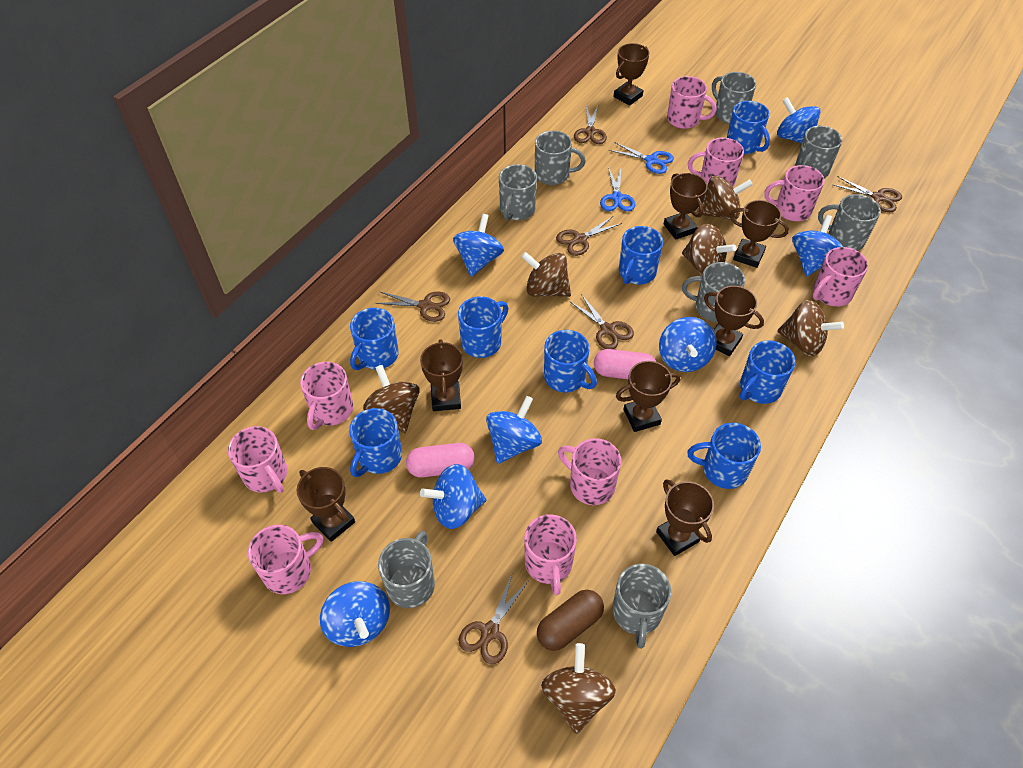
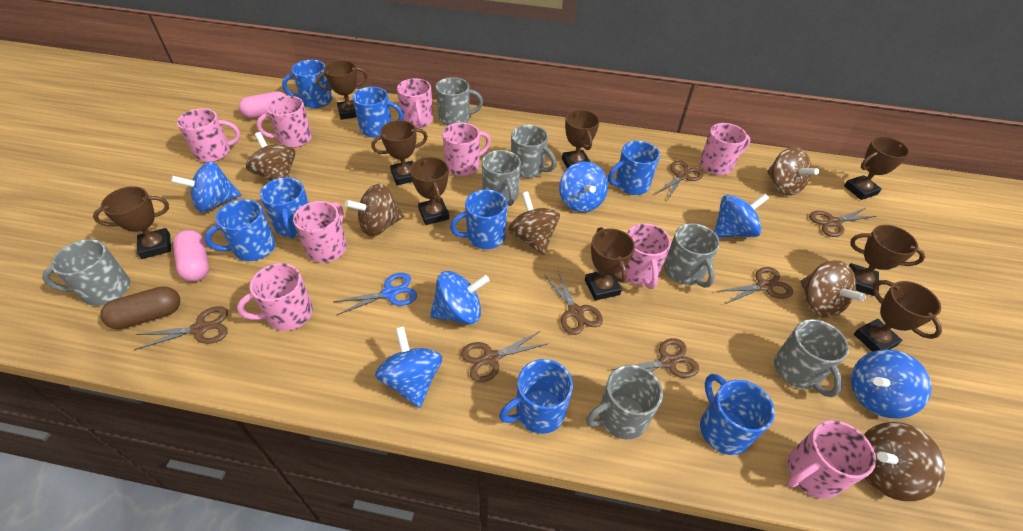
blue scissors: 2 -> 1
blue spinning top: 7 -> 6
brown scissors: 6 -> 7
brown trophy: 8 -> 9
grey mug: 8 -> 7

